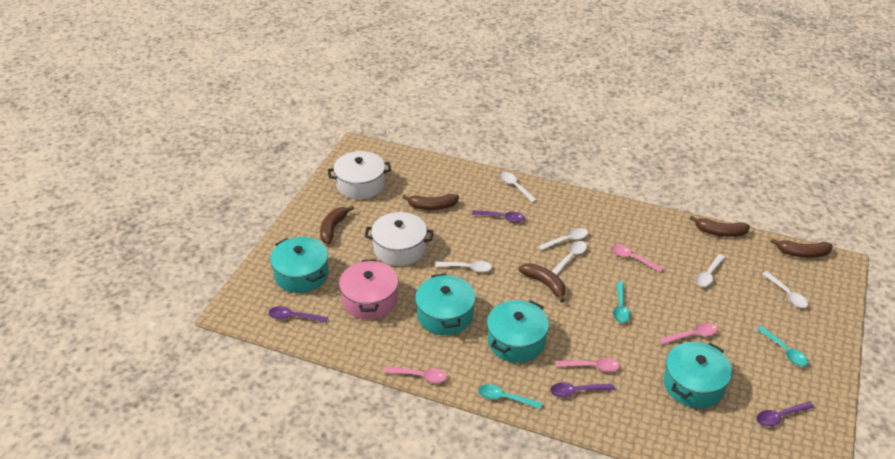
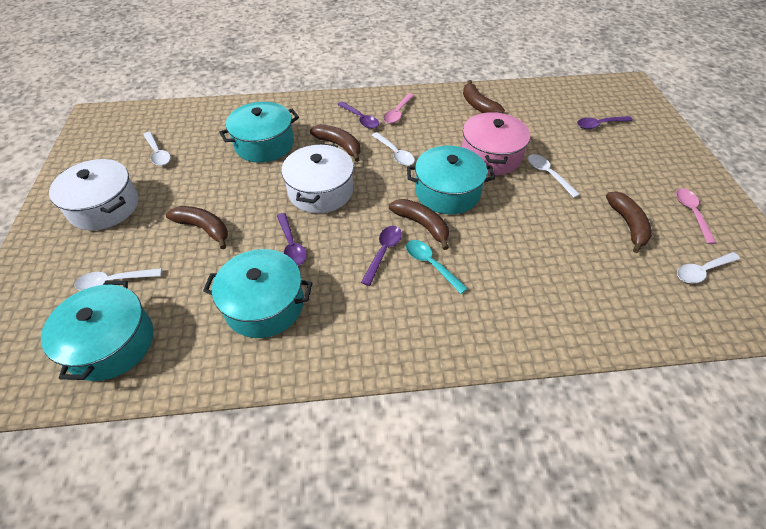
pink spoon: 4 -> 2
turquoise spoon: 3 -> 1
white spoon: 6 -> 5

